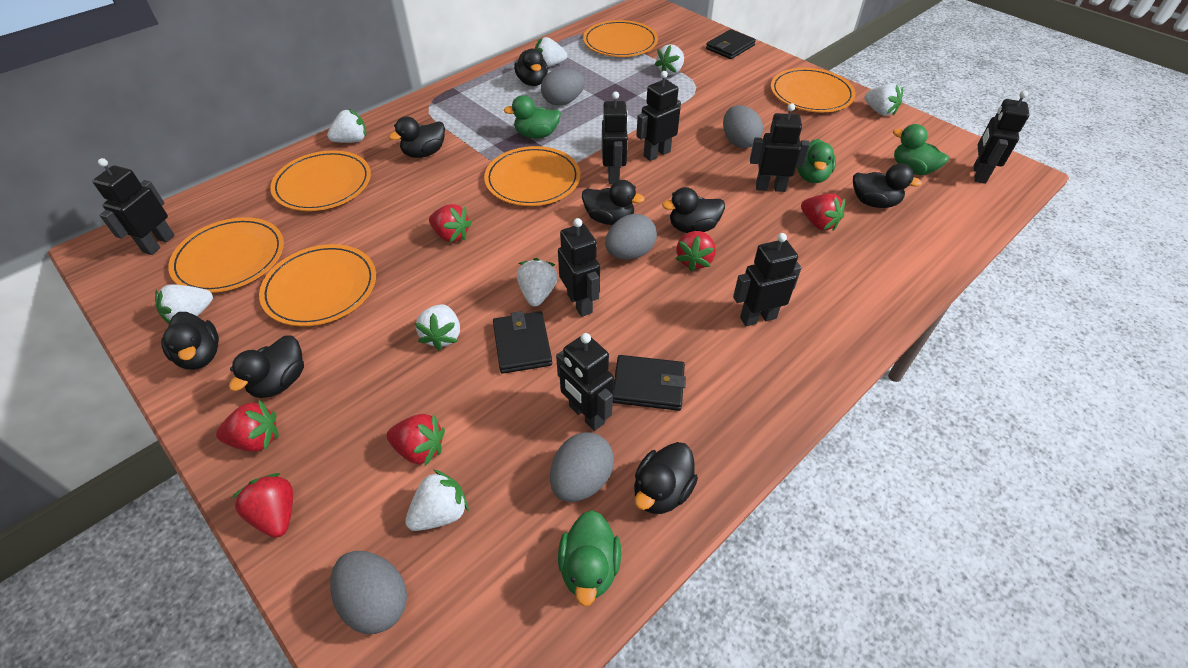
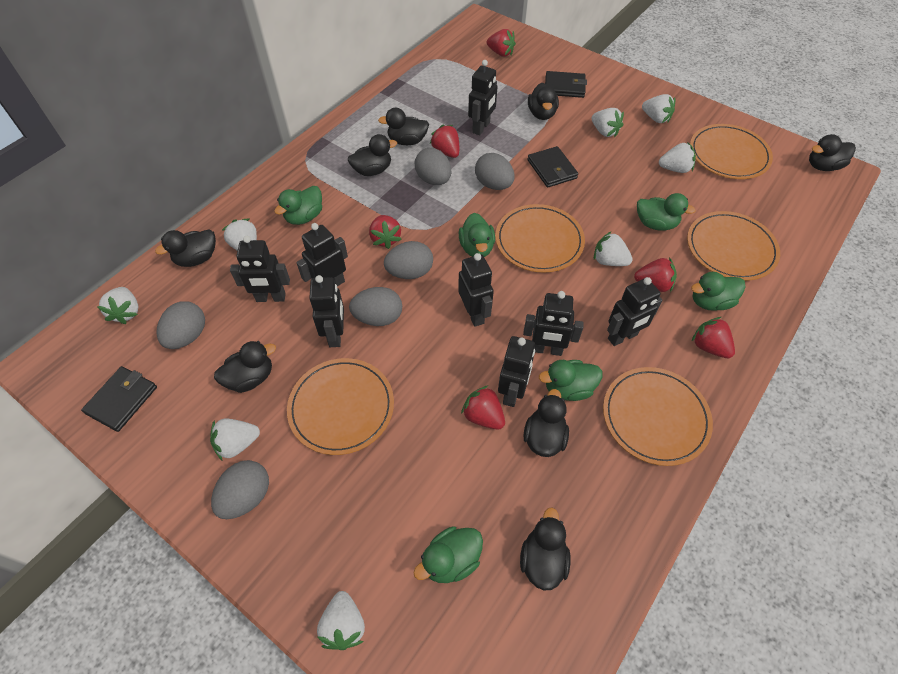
green duck: 4 -> 6
grey egg: 5 -> 6
orange plate: 6 -> 5

